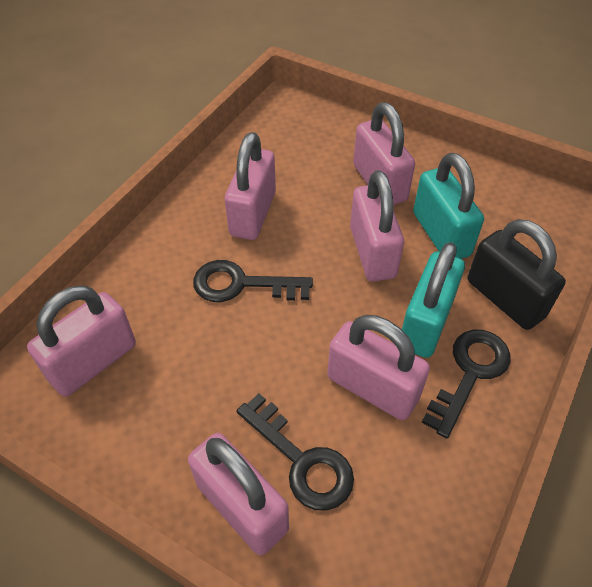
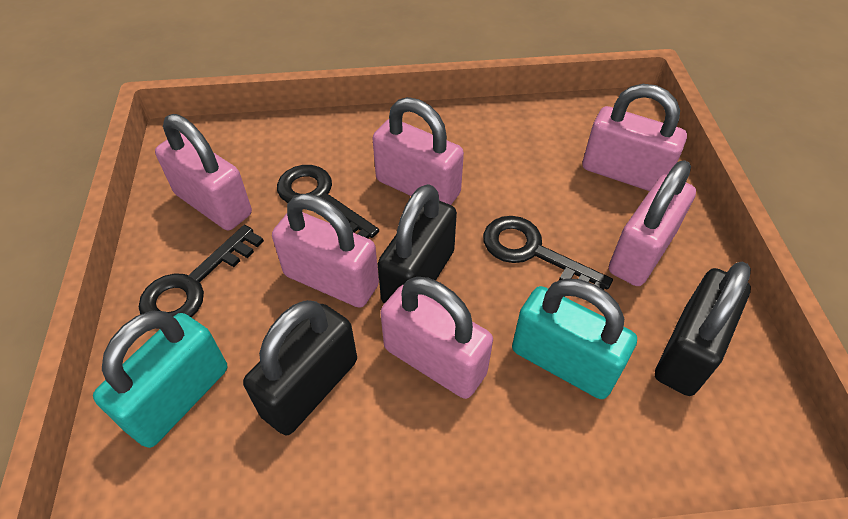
black padlock: 1 -> 3

